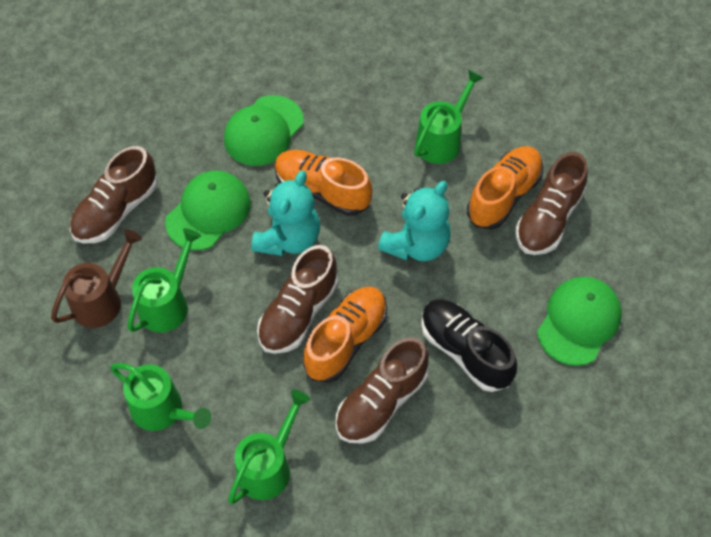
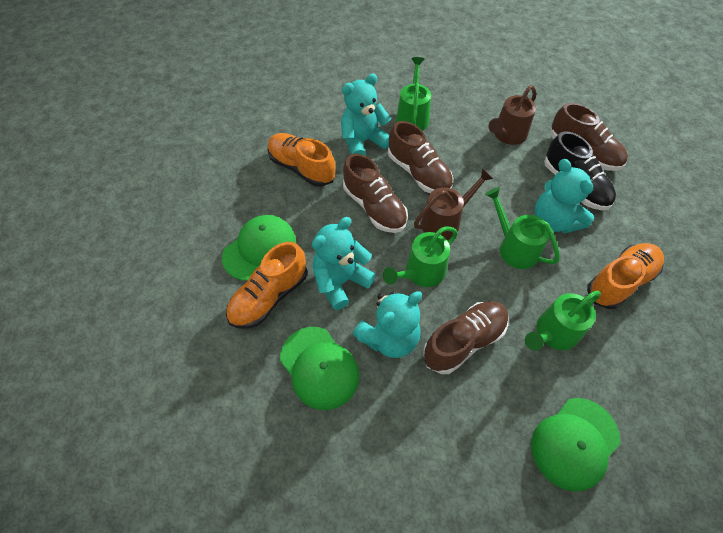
brown watering can: 1 -> 2
turquoise teddy bear: 2 -> 4

